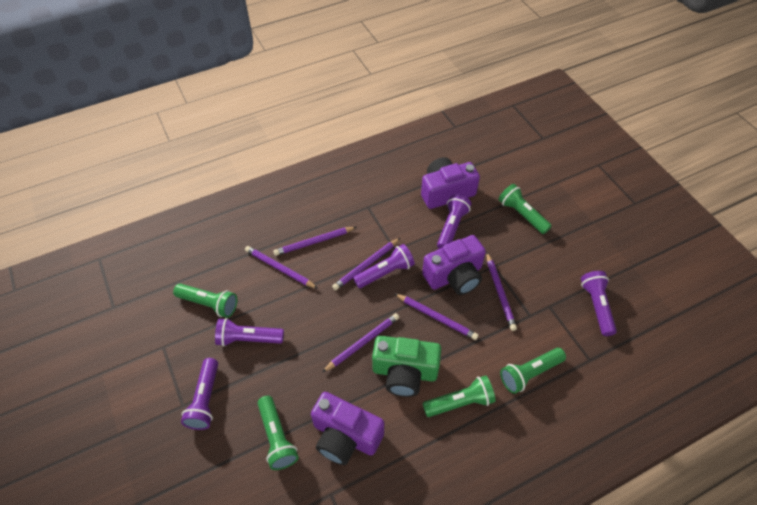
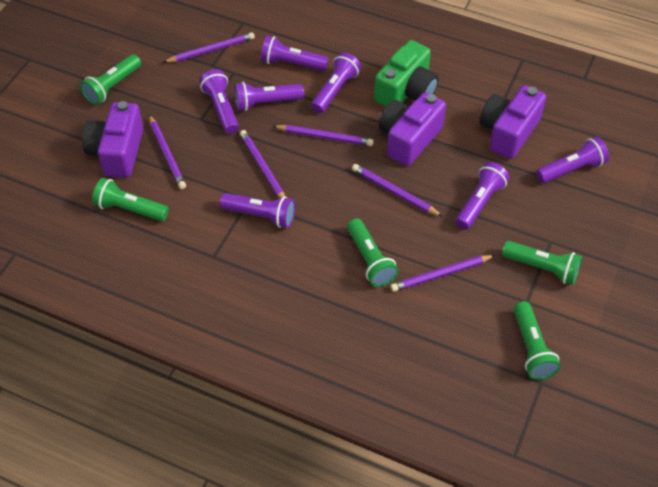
purple flashlight: 5 -> 7

